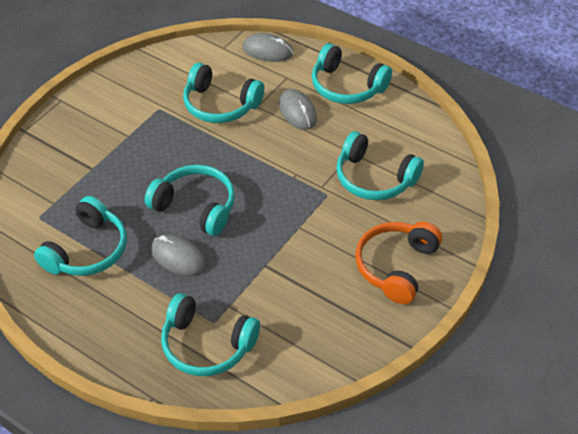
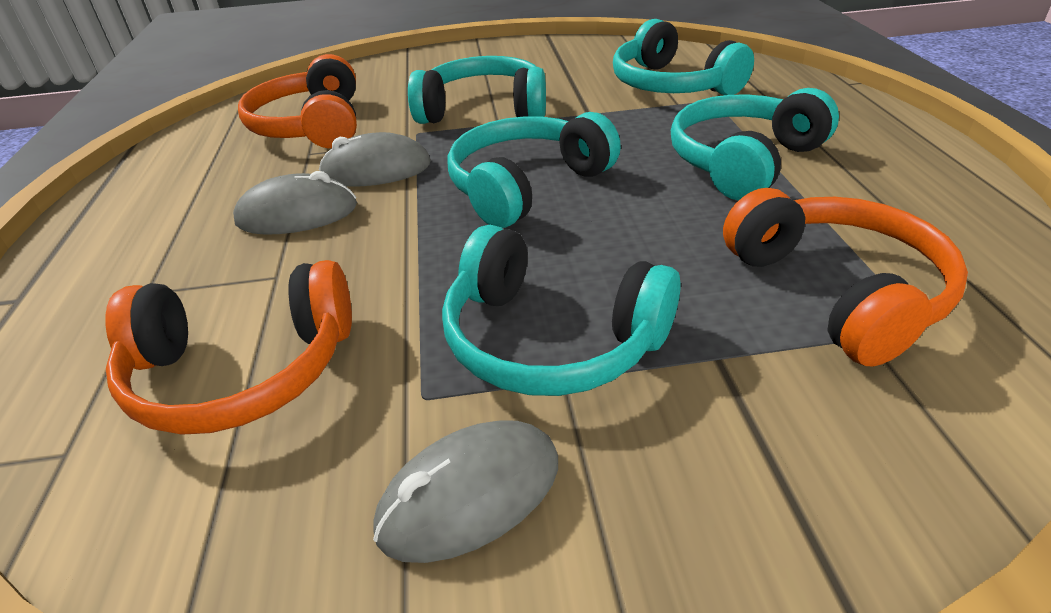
orange headphones: 1 -> 3
turquoise headphones: 6 -> 5

